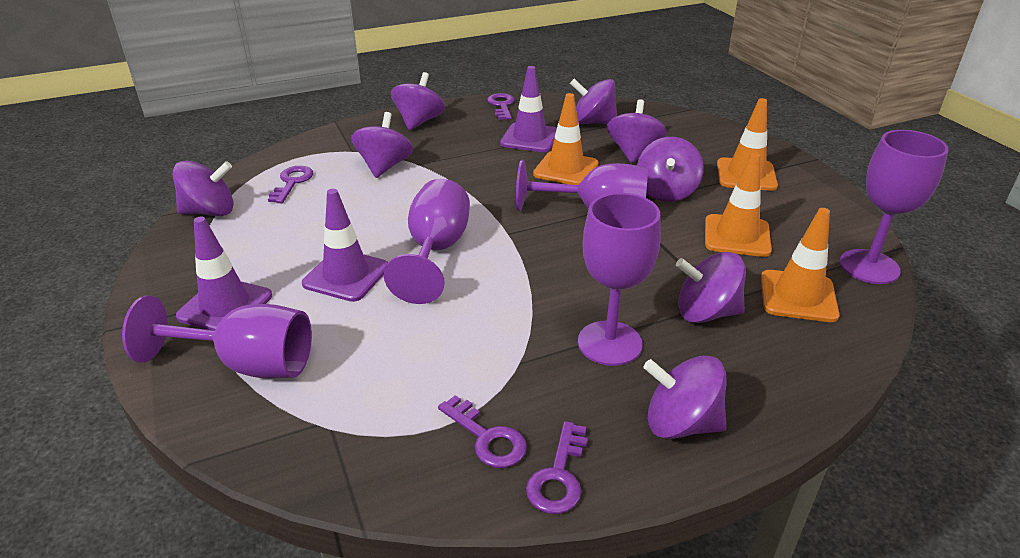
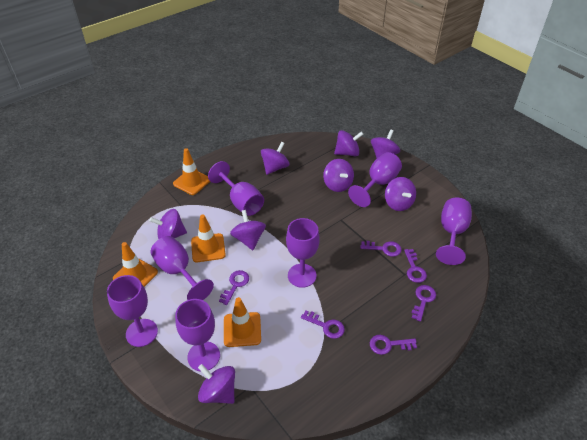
purple goblet: 5 -> 7
purple key: 4 -> 6
purple traffic cone: 3 -> 0

